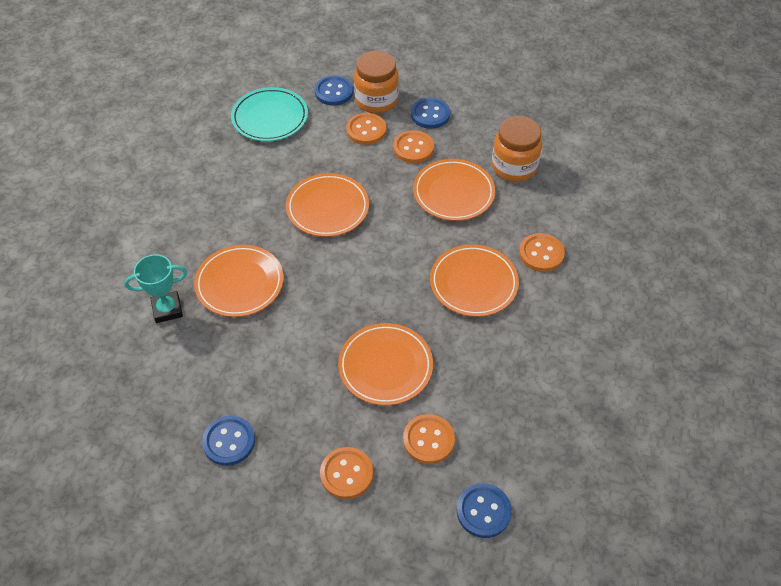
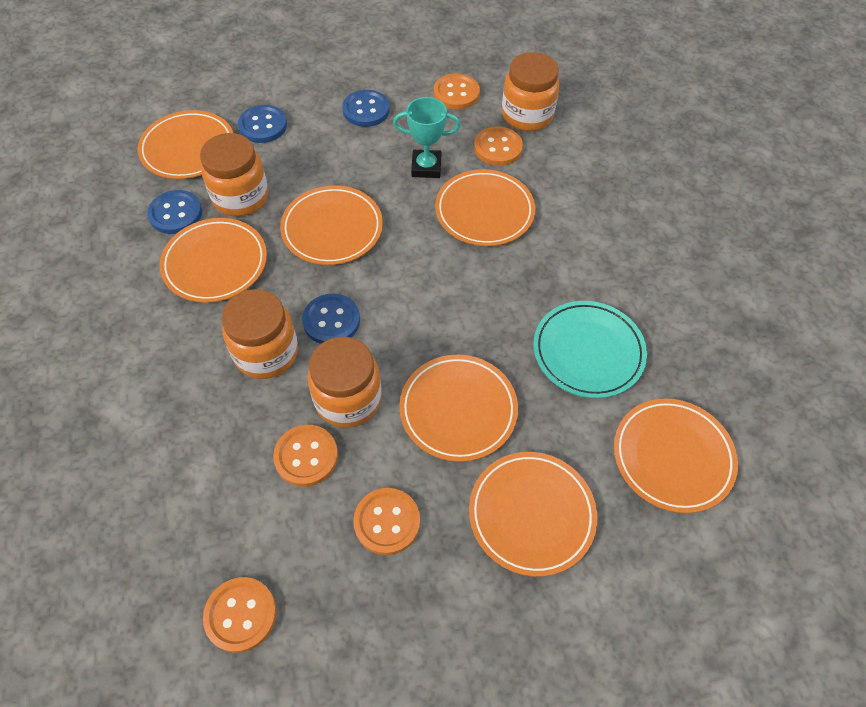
orange jar: 2 -> 4
orange plate: 5 -> 7

